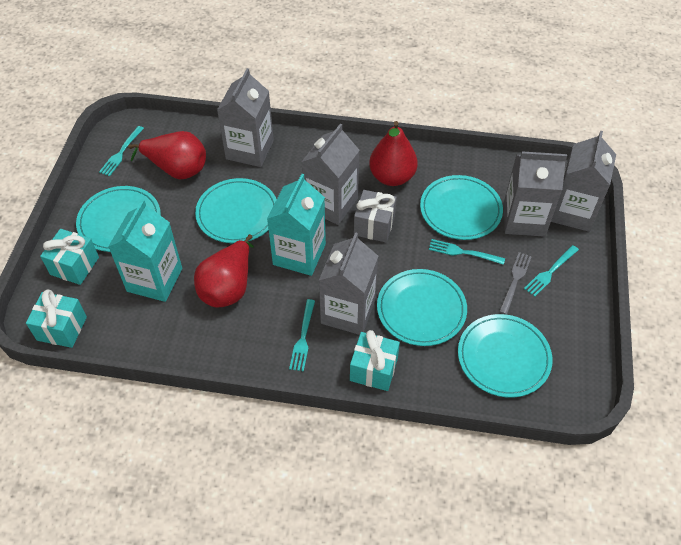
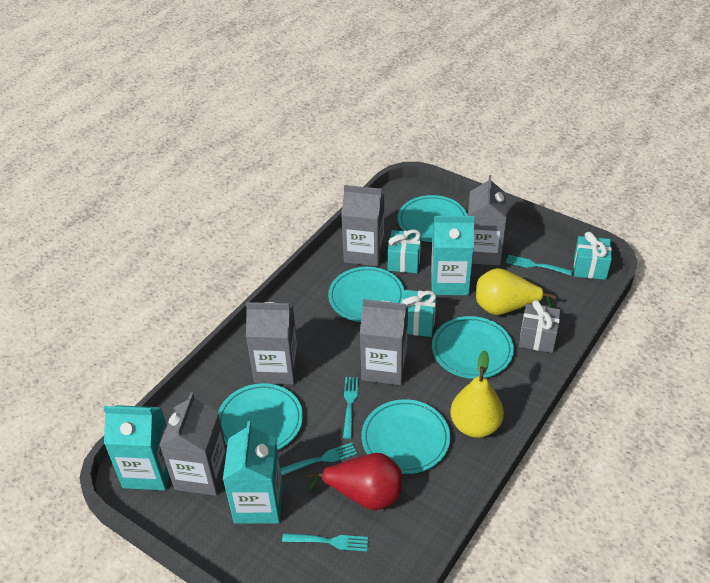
grey fork: 1 -> 0
red pear: 3 -> 1
turquoise carton: 2 -> 3
yellow pear: 0 -> 2

